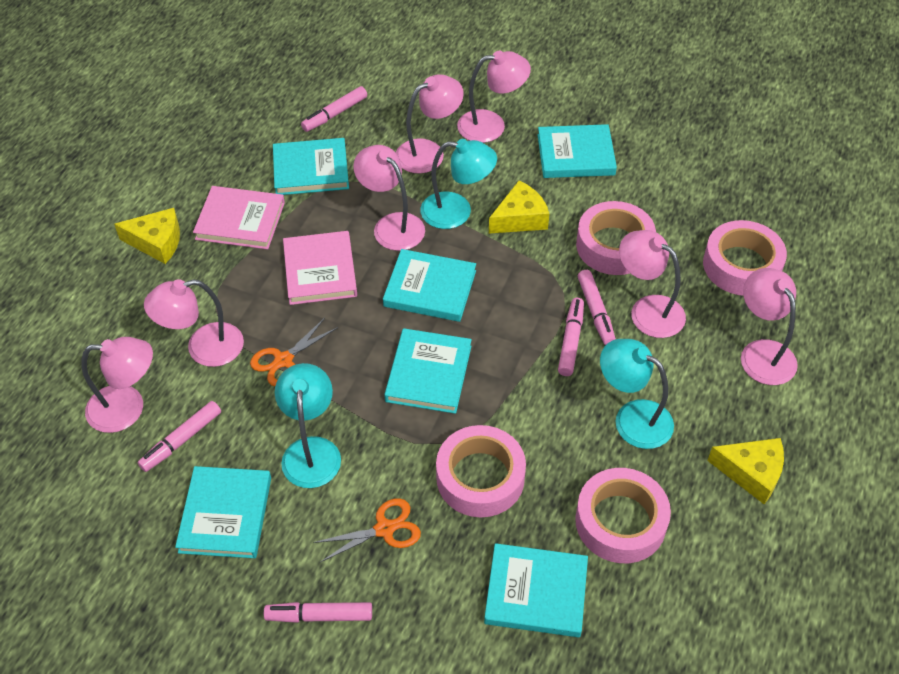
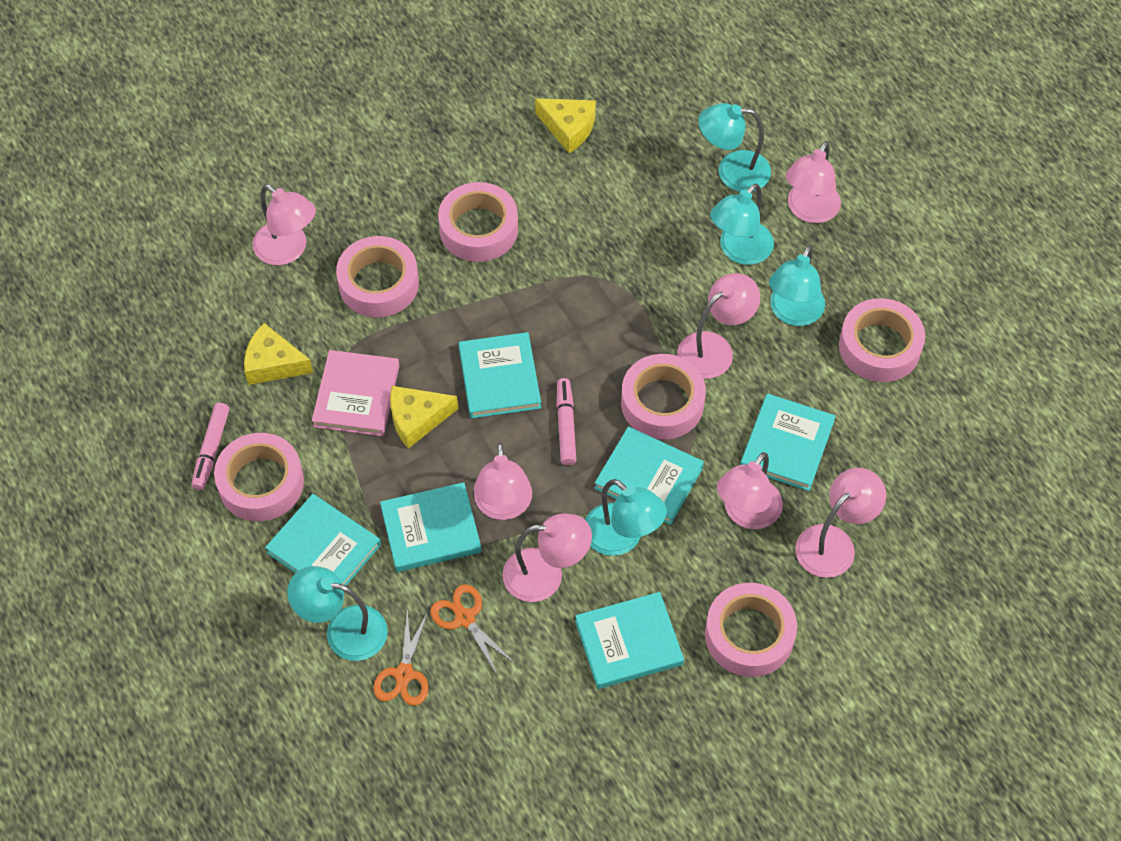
pink book: 2 -> 1
pink marker: 5 -> 2
pink tape: 4 -> 6
turquoise lamp: 3 -> 5

